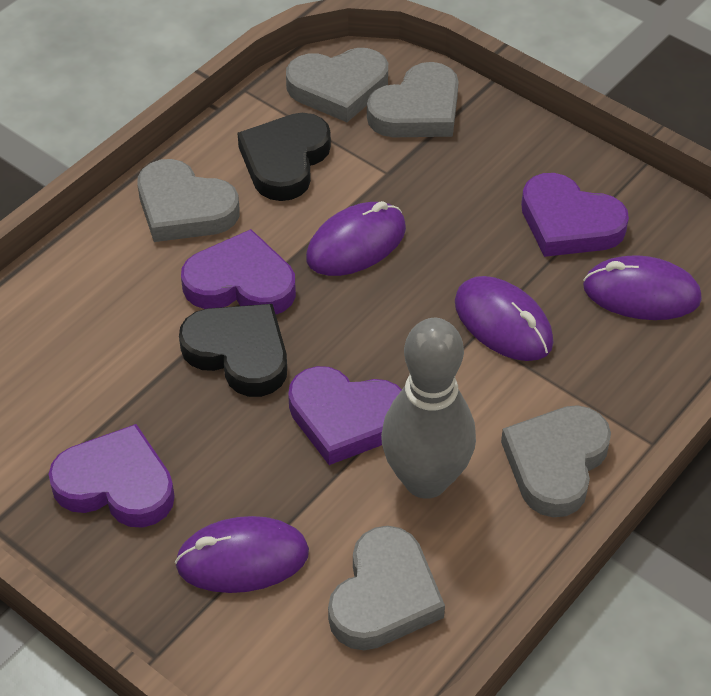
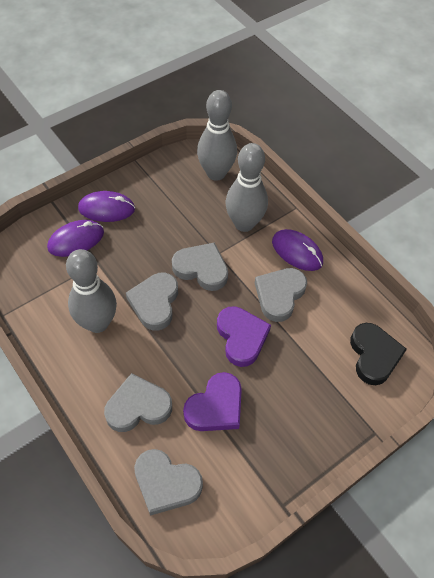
black heart: 2 -> 1
grey bowling pin: 1 -> 3
purple heart: 4 -> 2
purple mouse: 4 -> 3

